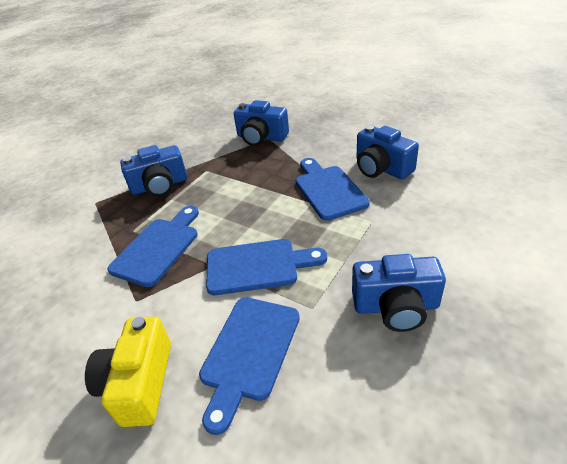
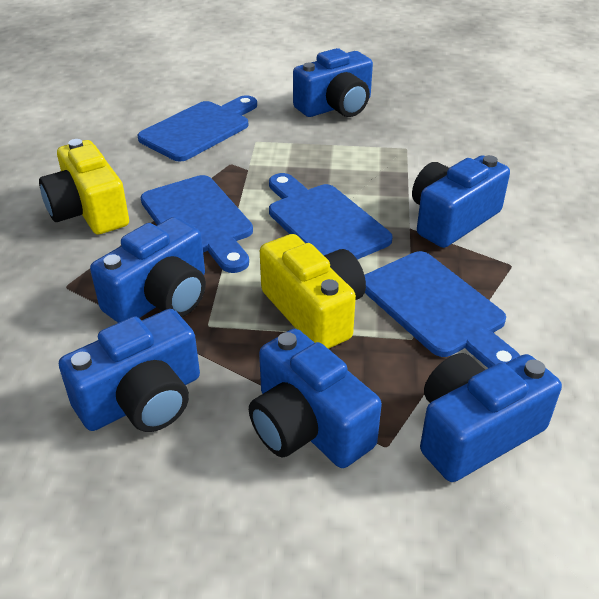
blue camera: 4 -> 6
yellow camera: 1 -> 2

